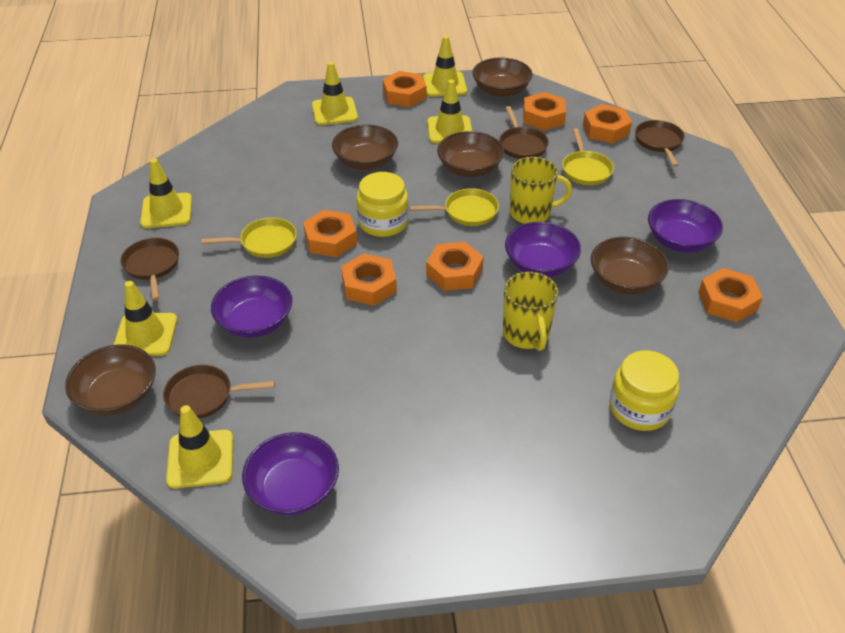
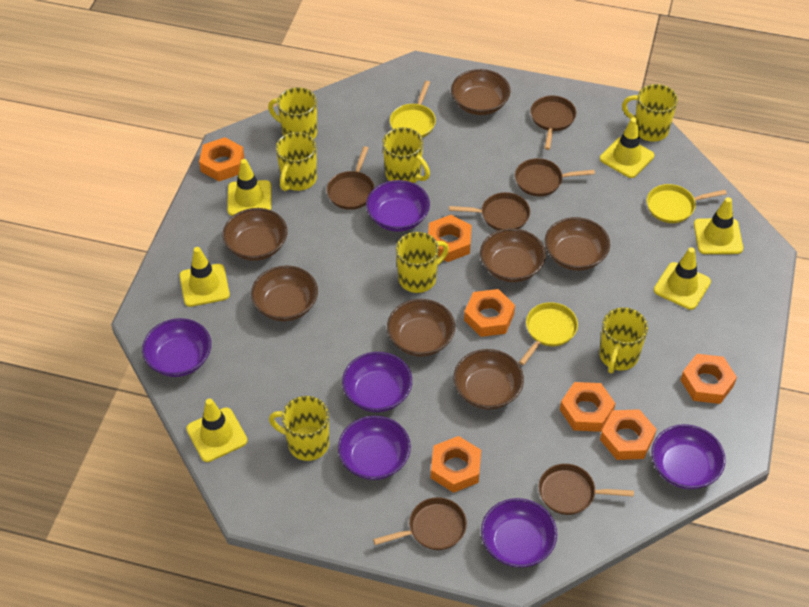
brown bowl: 5 -> 7
brown pan: 4 -> 6
purple bowl: 4 -> 6
yellow jar: 2 -> 0
yellow mug: 2 -> 7

